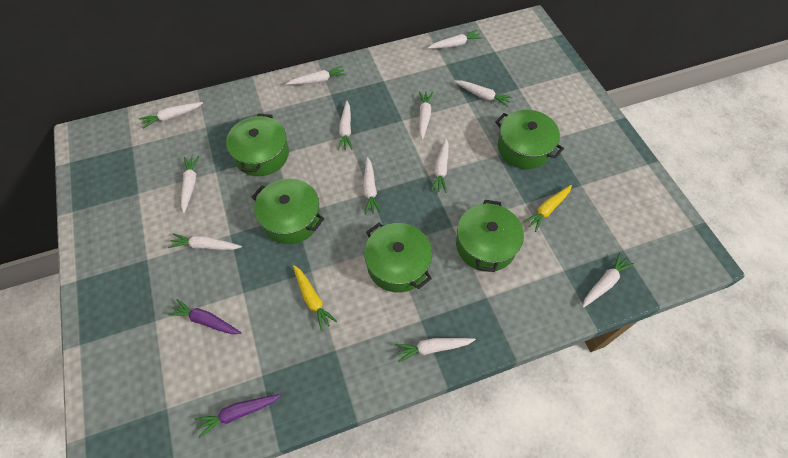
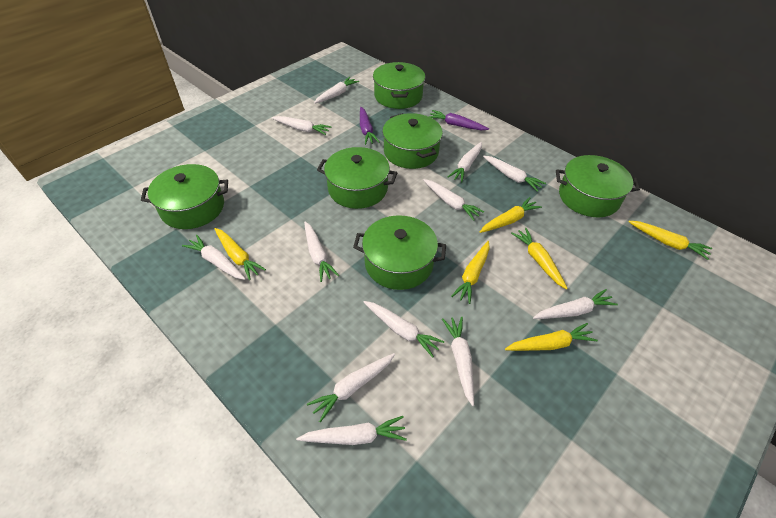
green pot: 5 -> 6
yellow carrot: 2 -> 6

